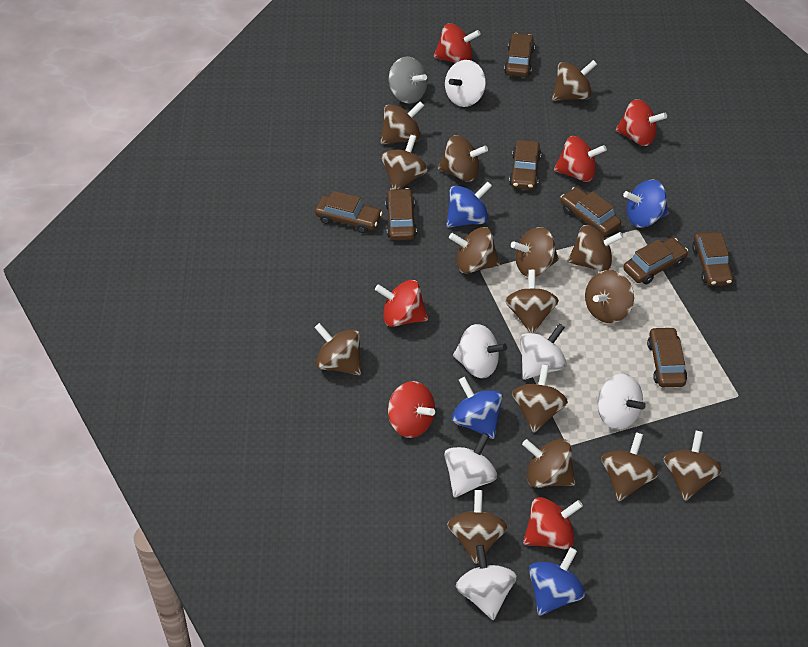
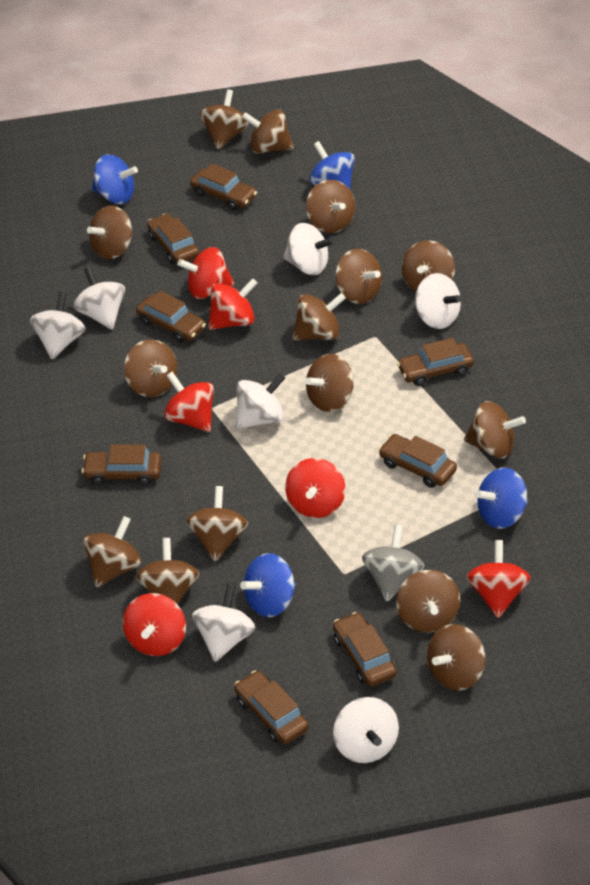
white spinning top: 6 -> 7

